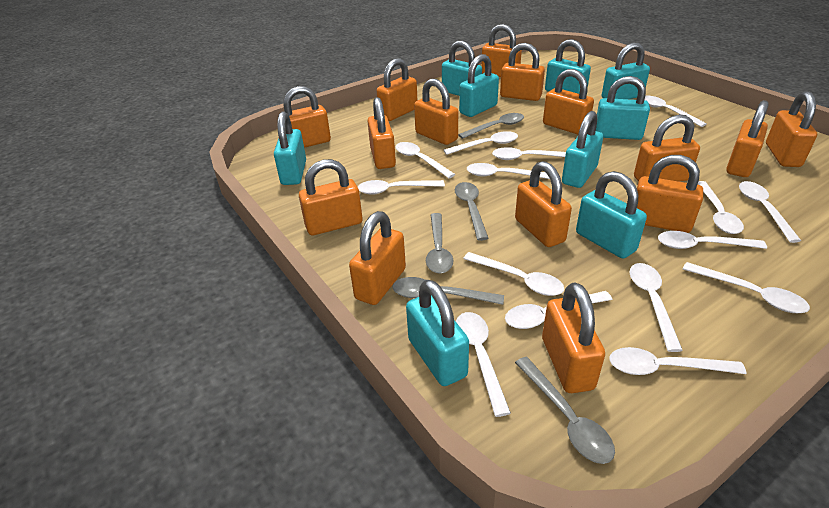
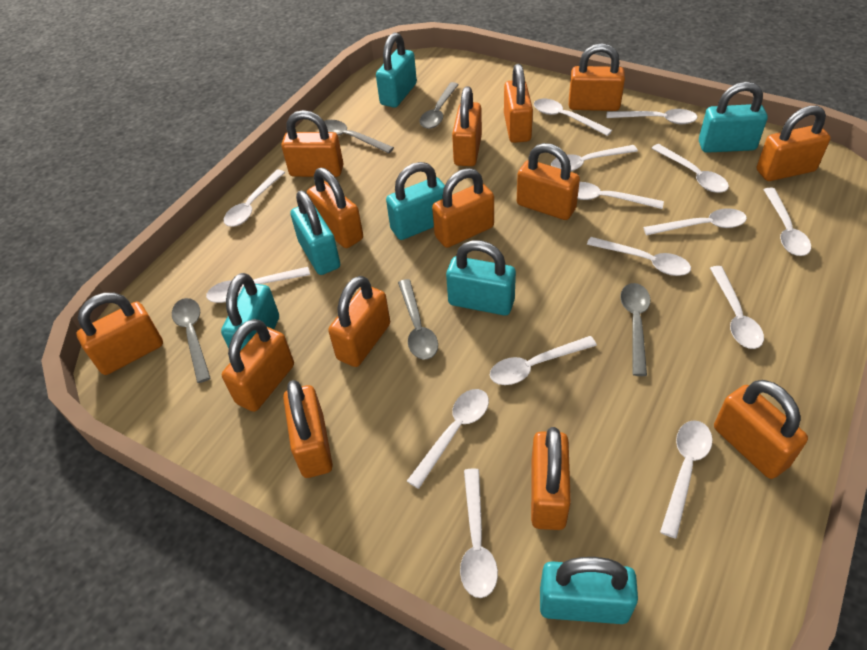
orange padlock: 15 -> 14
turquoise padlock: 9 -> 7

